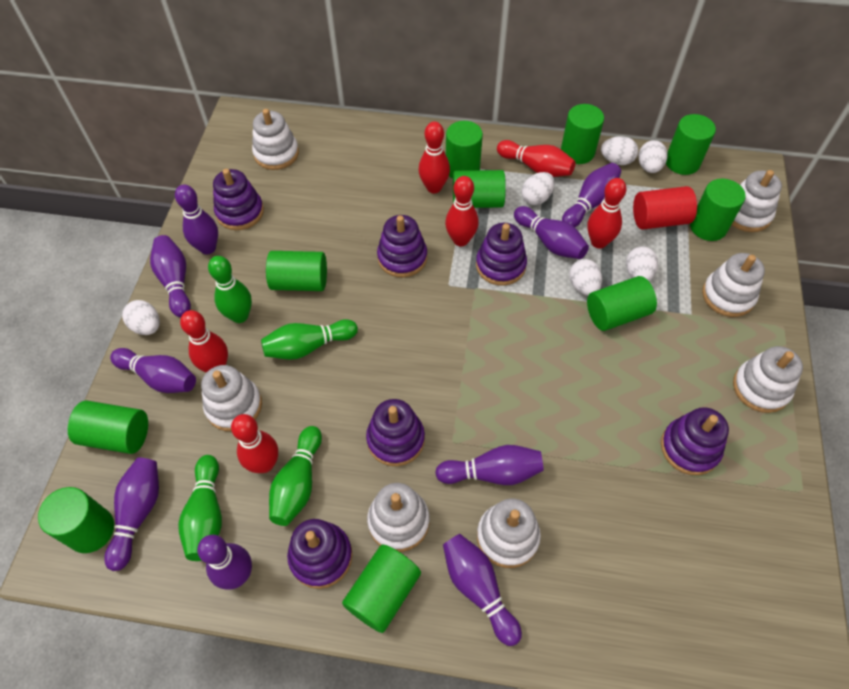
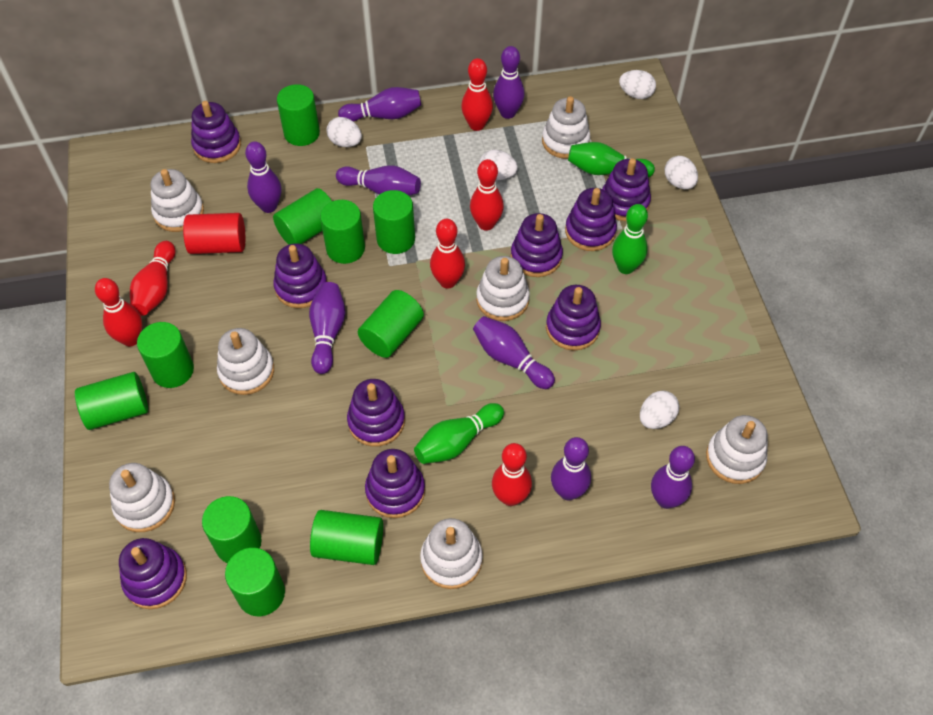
green bowling pin: 4 -> 3
purple bowling pin: 9 -> 8
purple stacking toy: 6 -> 9
white egg: 6 -> 5

